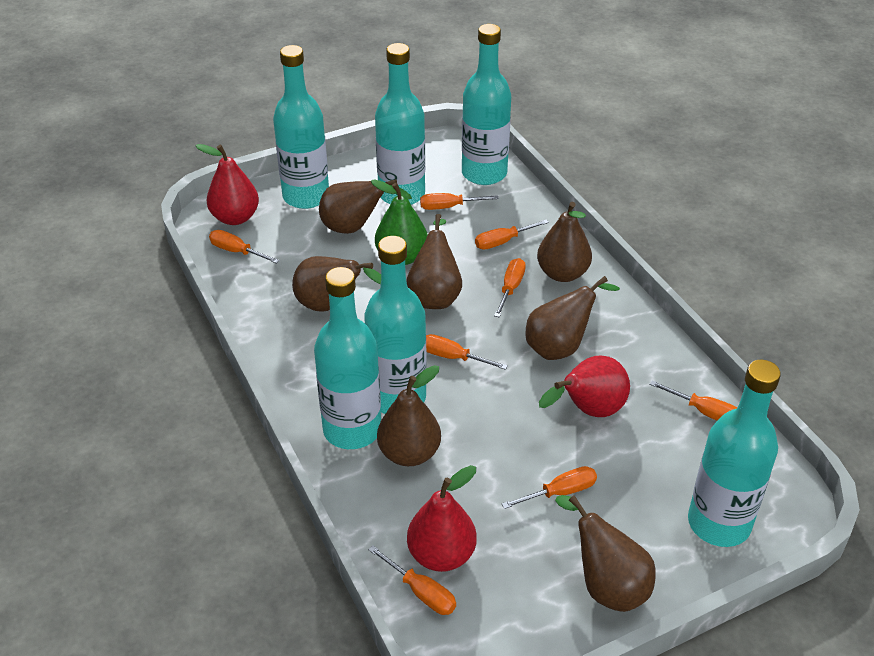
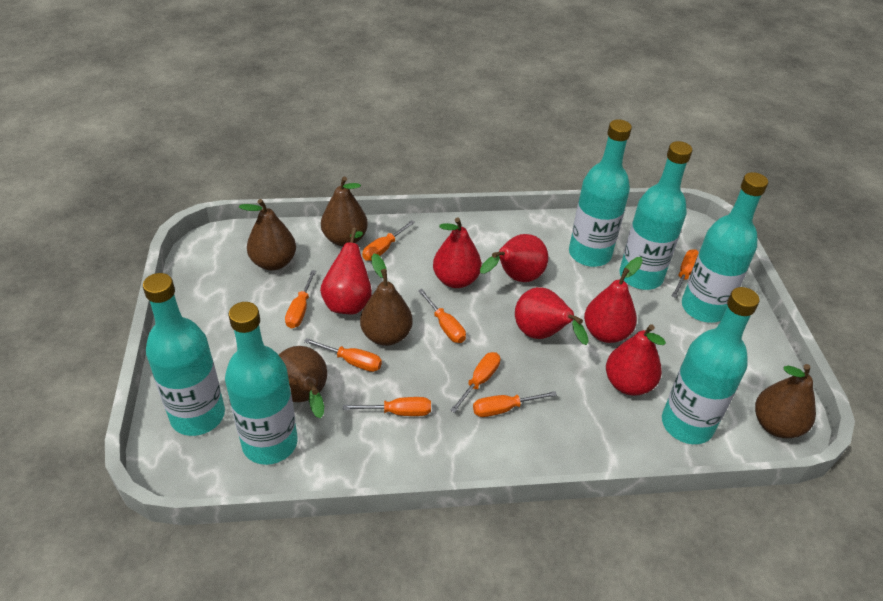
brown pear: 7 -> 5
green pear: 1 -> 0
red pear: 3 -> 6

